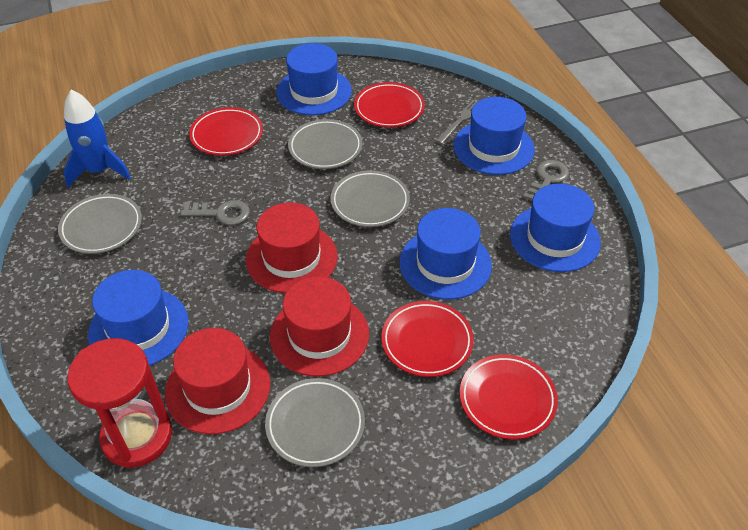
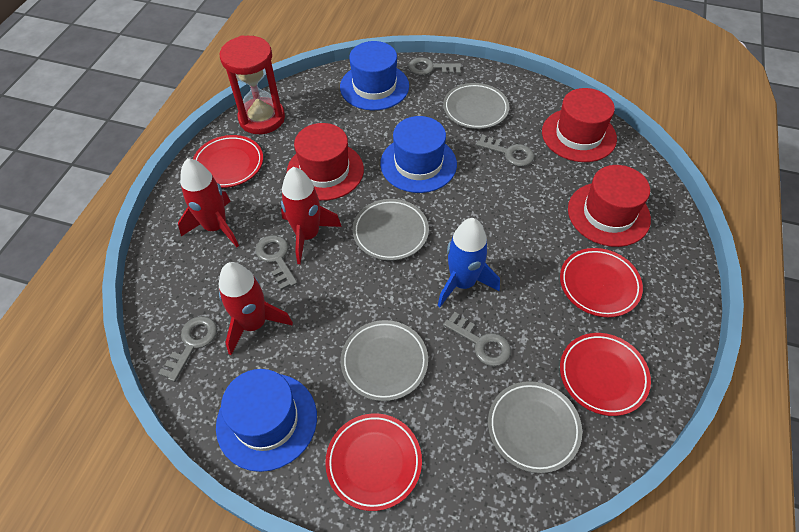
blue hat: 5 -> 3
grey fork: 1 -> 0
grey key: 2 -> 5
red rocket: 0 -> 3

